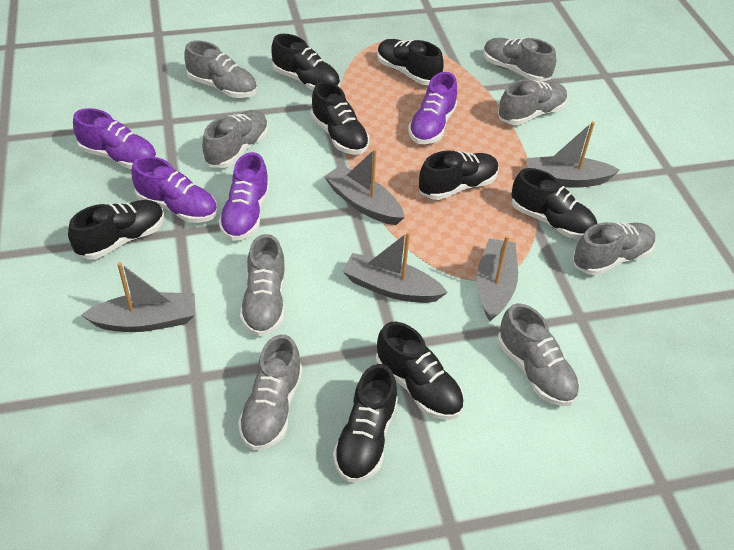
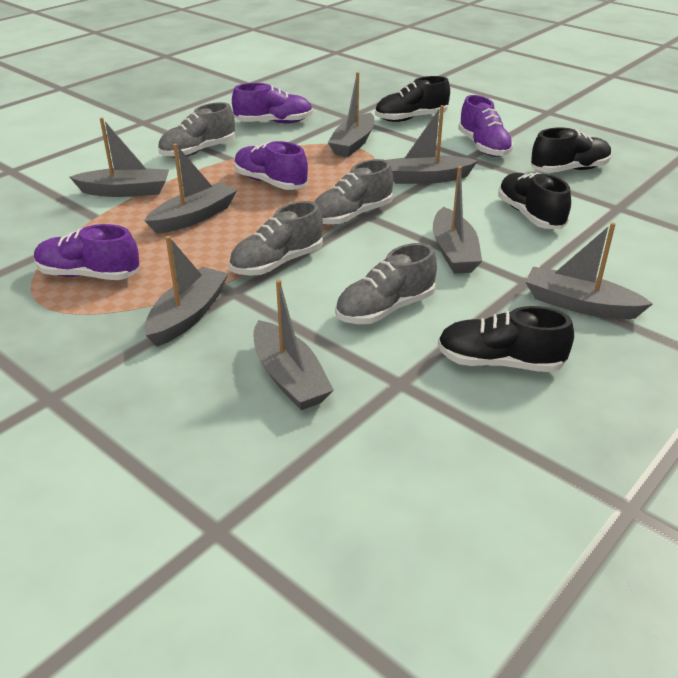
black shoe: 8 -> 4
grey boat: 5 -> 8
grey shoe: 8 -> 4

